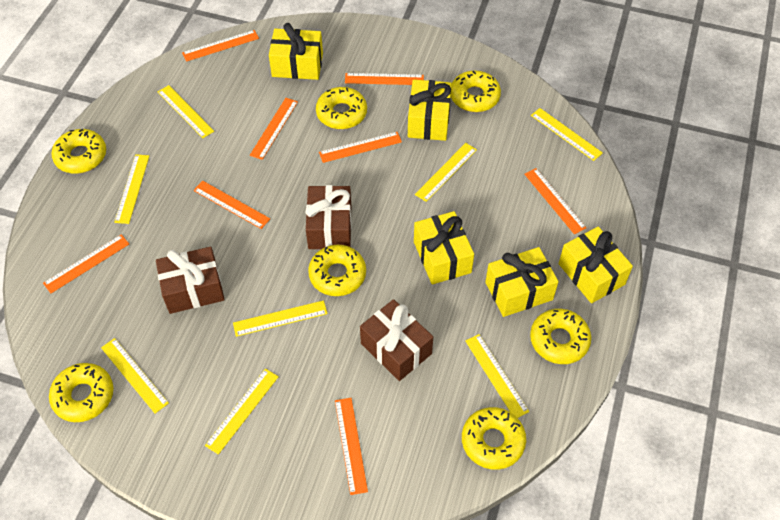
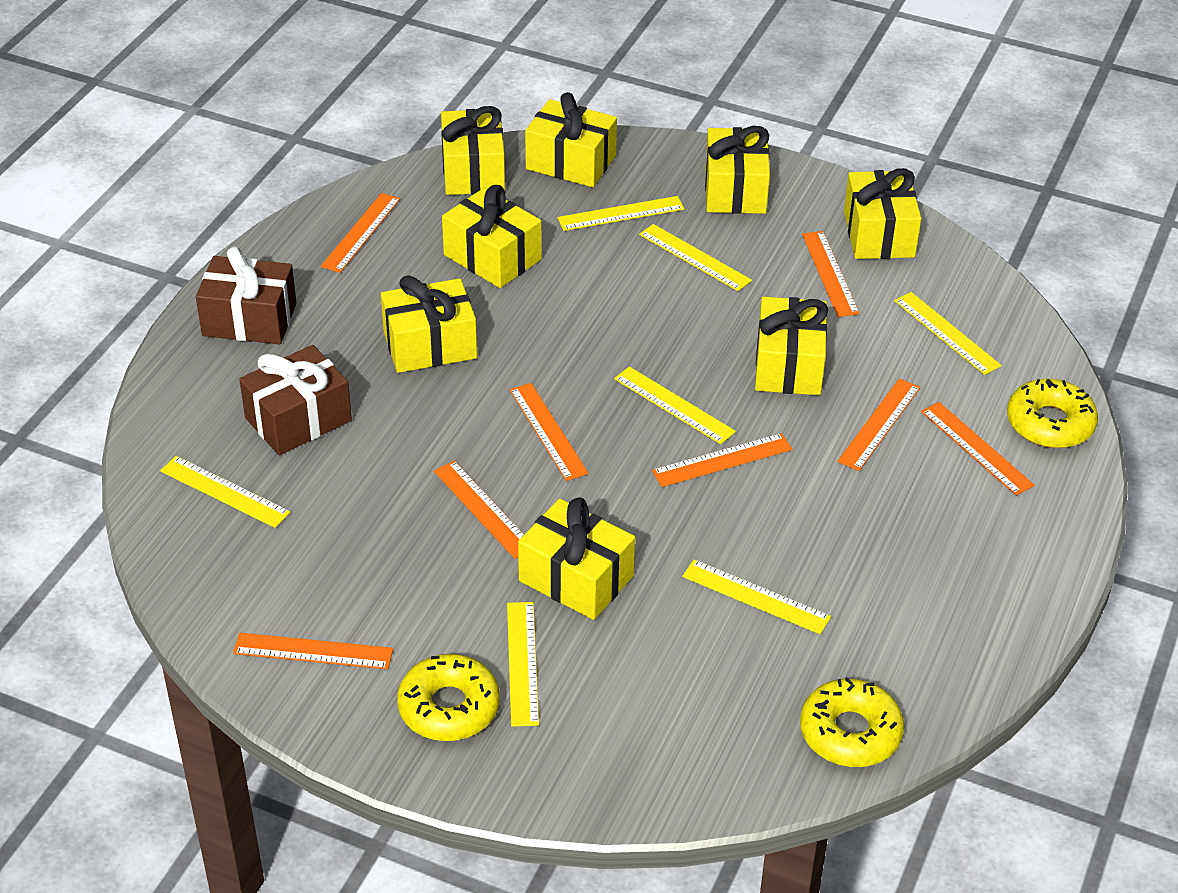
brown gift: 3 -> 2
yellow donut: 7 -> 3
yellow gift: 5 -> 8
yellow ruler: 8 -> 7

